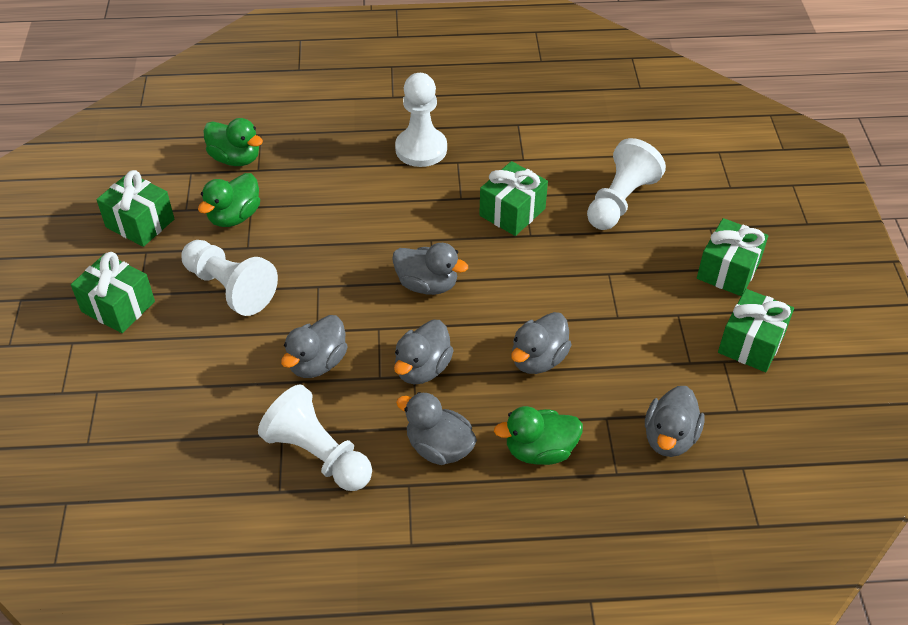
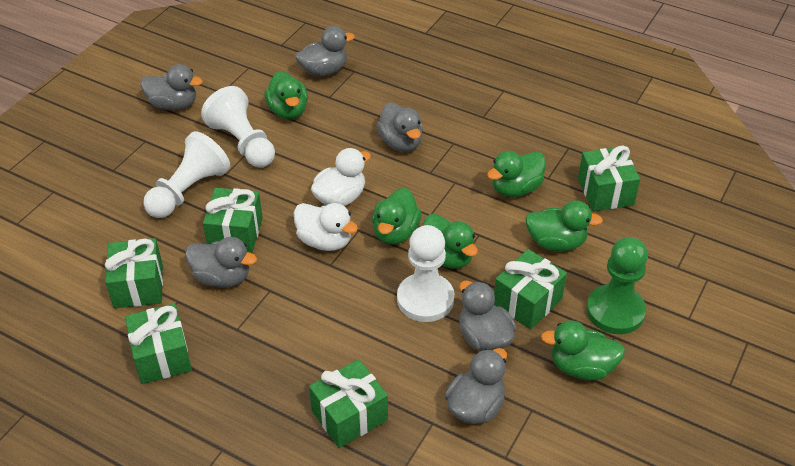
green duck: 3 -> 6
green gift: 5 -> 6
green pawn: 0 -> 1
white duck: 0 -> 2
white pawn: 4 -> 3

